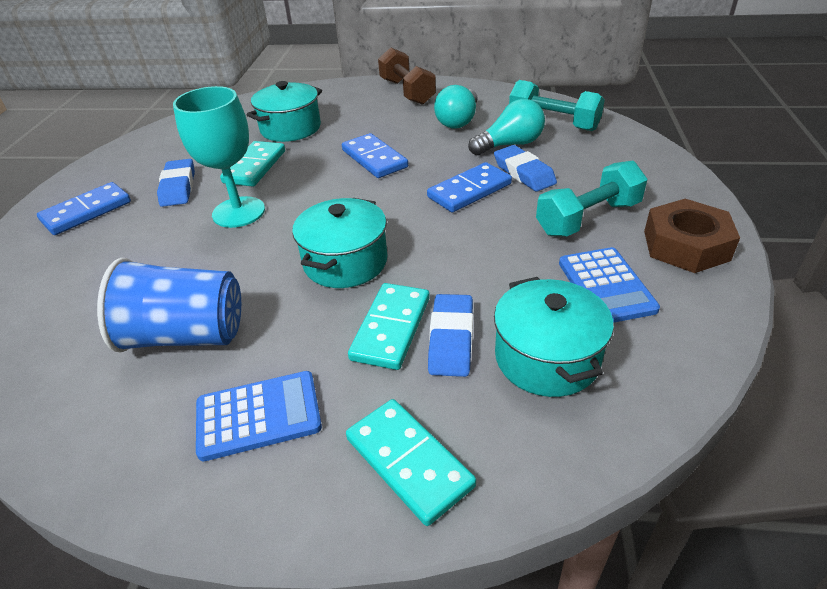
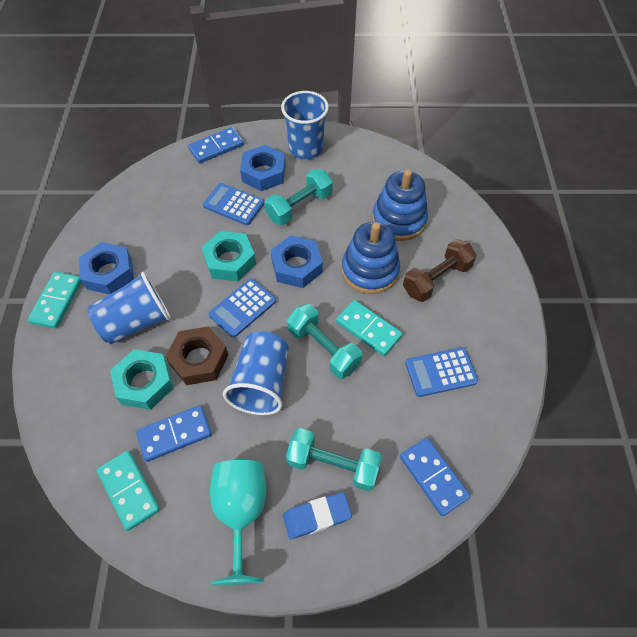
blue calculator: 2 -> 3
blue cup: 1 -> 3
blue eraser: 3 -> 1
blue nut: 0 -> 3
blue stacking toy: 0 -> 2
turquoise dumbbell: 2 -> 3
turquoise light bulb: 2 -> 0
turquoise nut: 0 -> 2
turquoise pot: 3 -> 0

